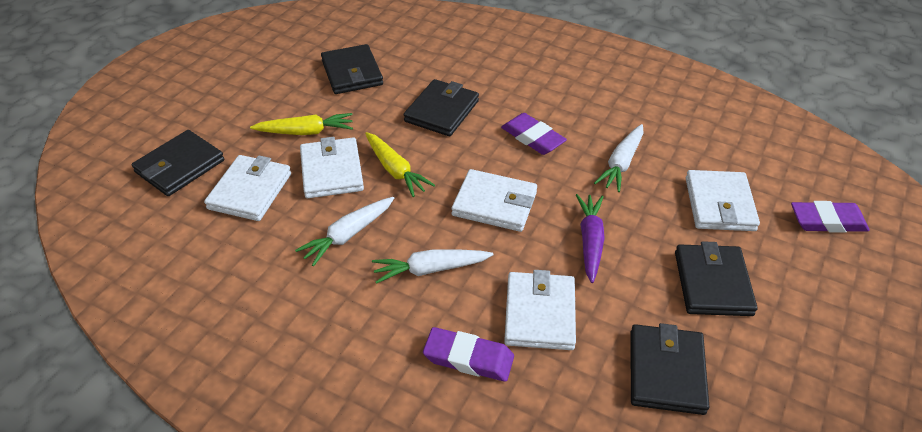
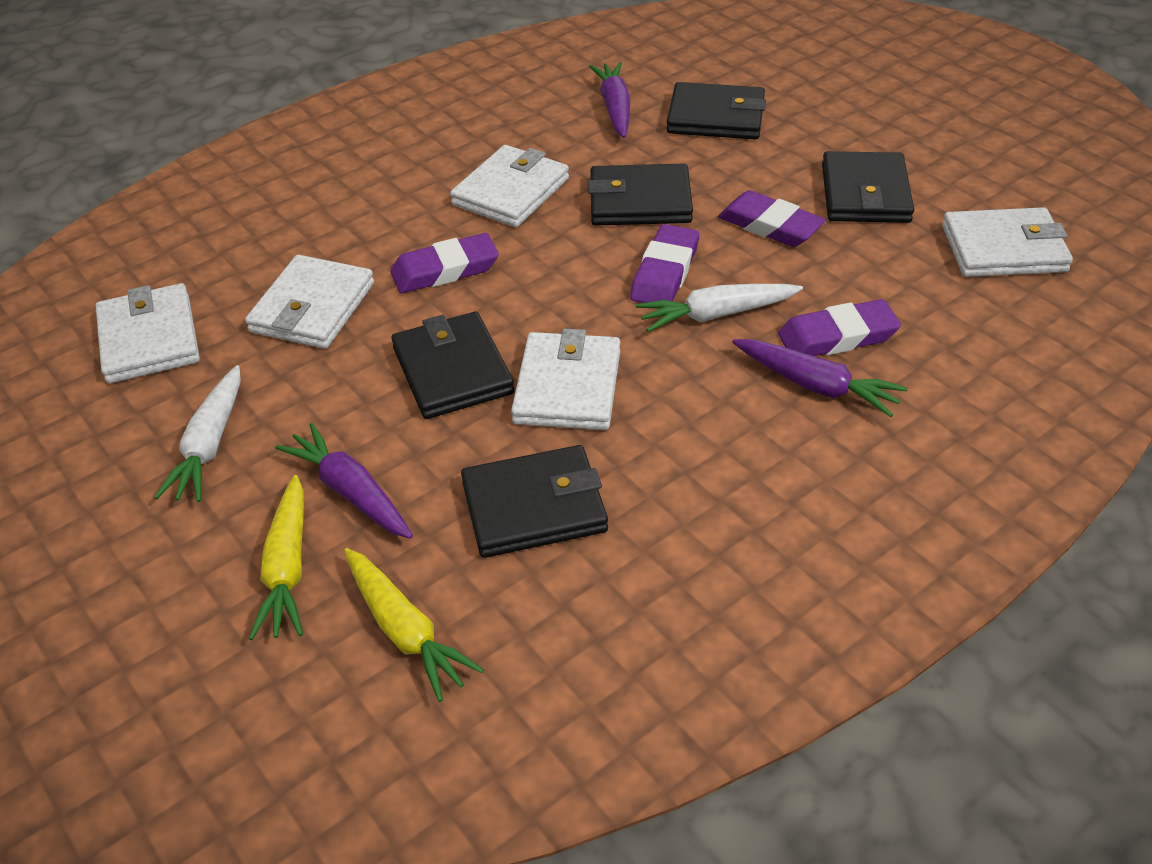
purple carrot: 1 -> 3
purple eraser: 3 -> 4
white carrot: 3 -> 2

